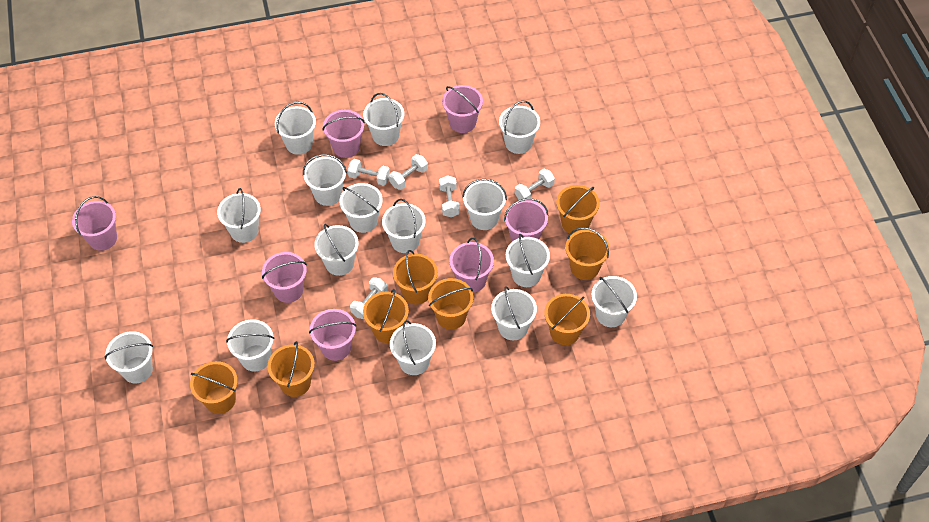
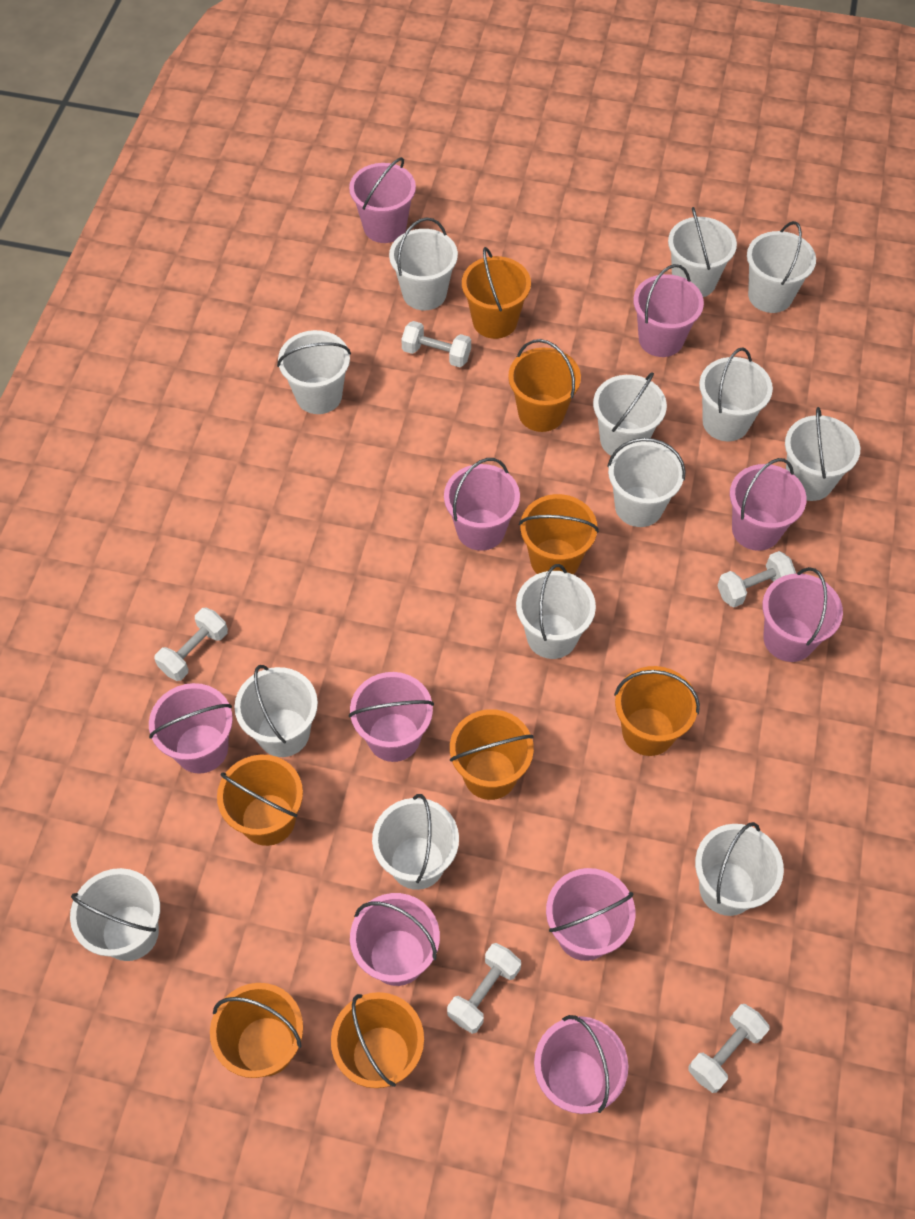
pink bucket: 7 -> 10
white bucket: 15 -> 13

